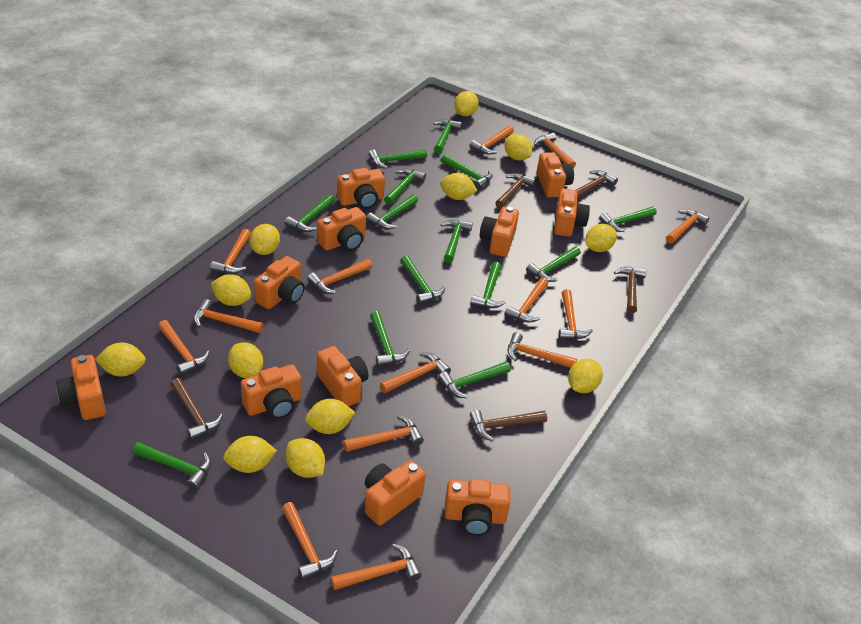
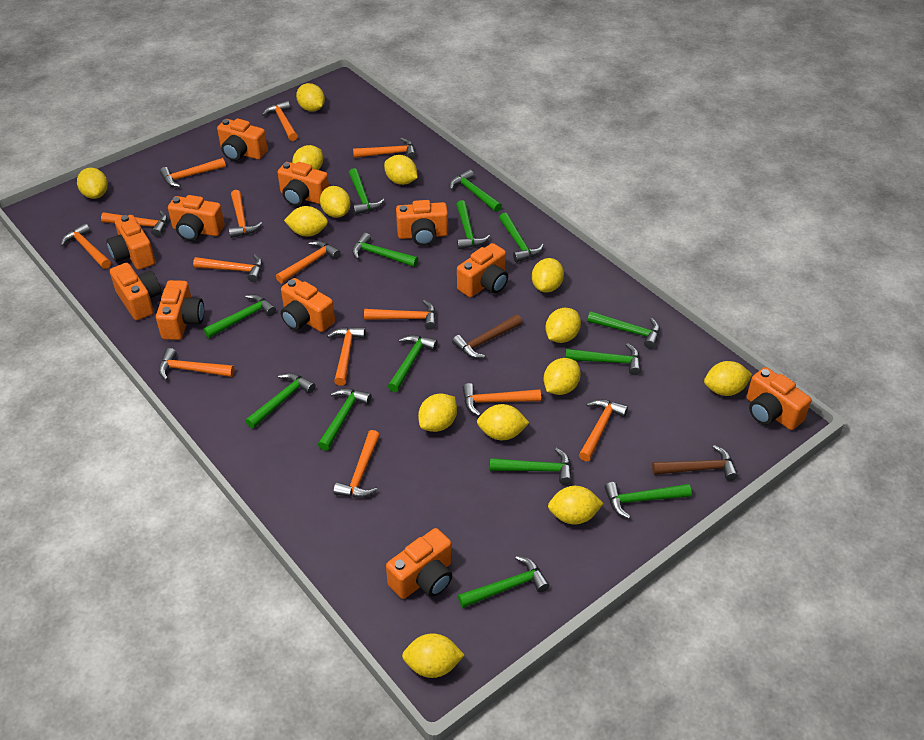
brown hammer: 5 -> 2
yellow lemon: 12 -> 14

